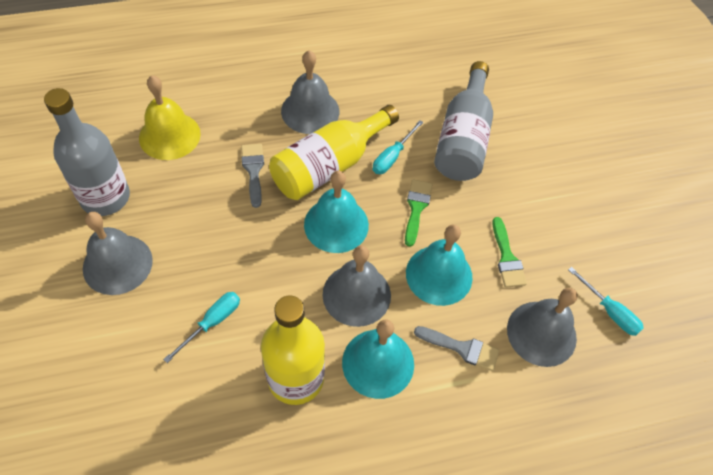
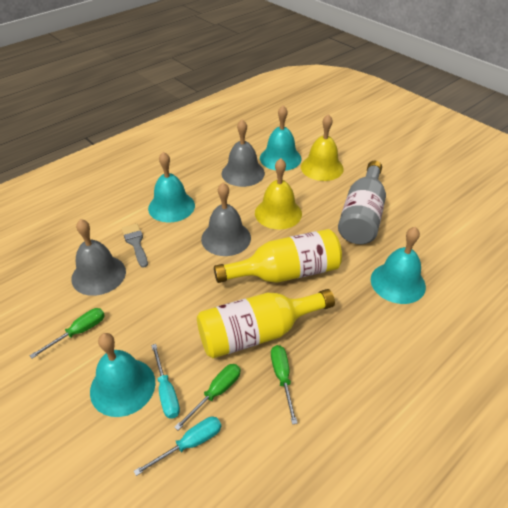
green brush: 2 -> 0
green screwdriver: 0 -> 3
grey bell: 4 -> 3
grey bottle: 2 -> 1
grey brush: 2 -> 1
turquoise bell: 3 -> 4
turquoise screwdriver: 3 -> 2
yellow bell: 1 -> 2

